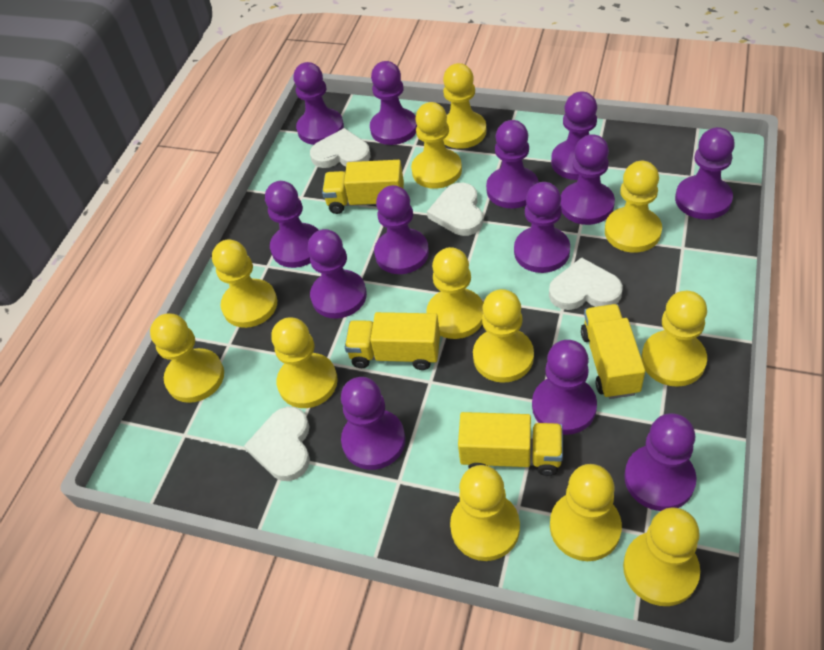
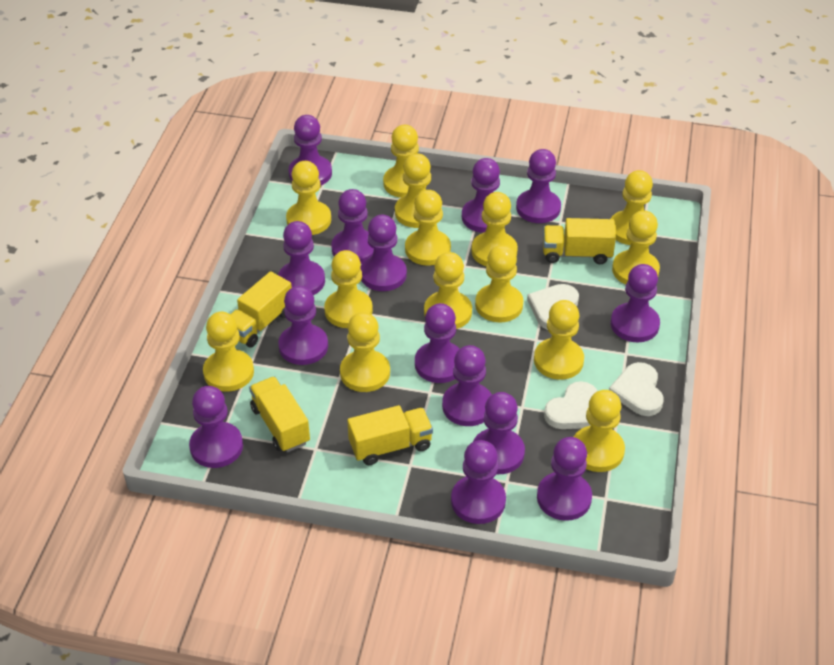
purple pawn: 13 -> 14
white heart: 4 -> 3
yellow pawn: 12 -> 14

